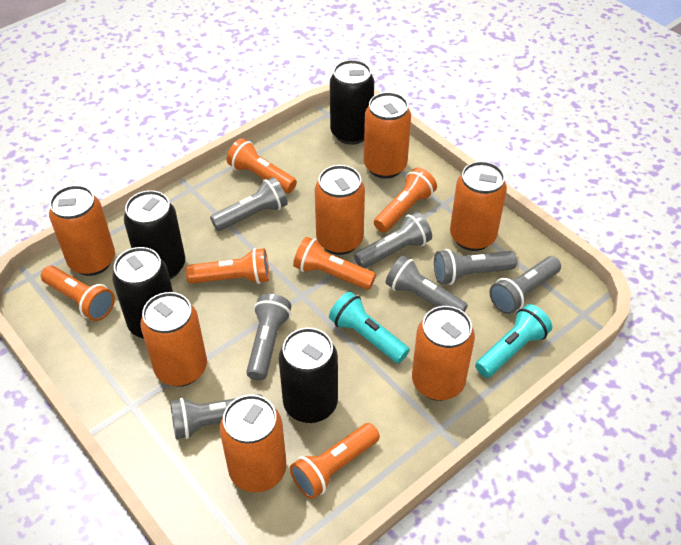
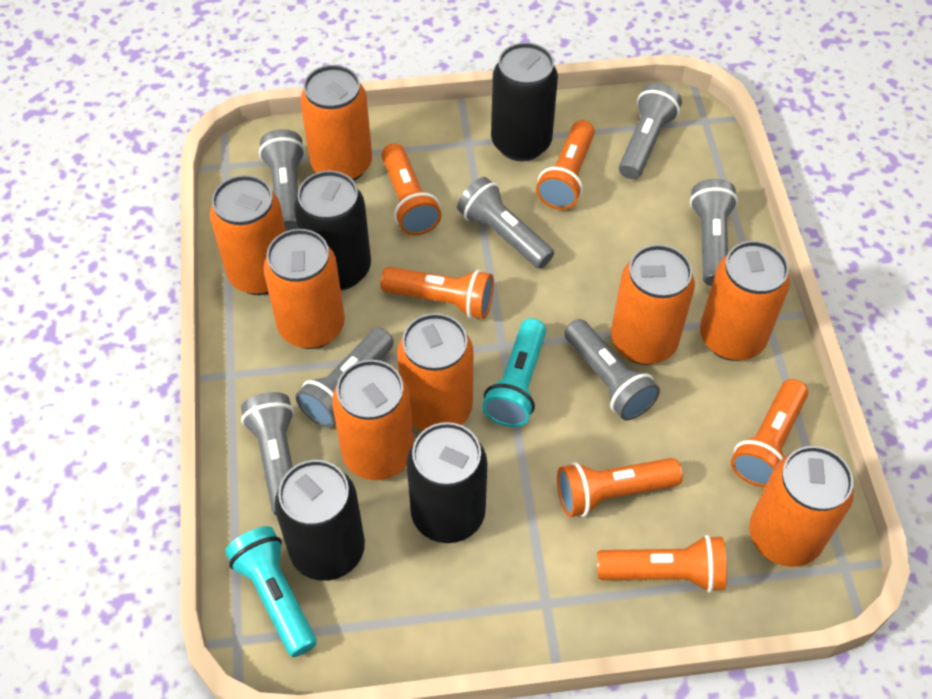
orange can: 7 -> 8

